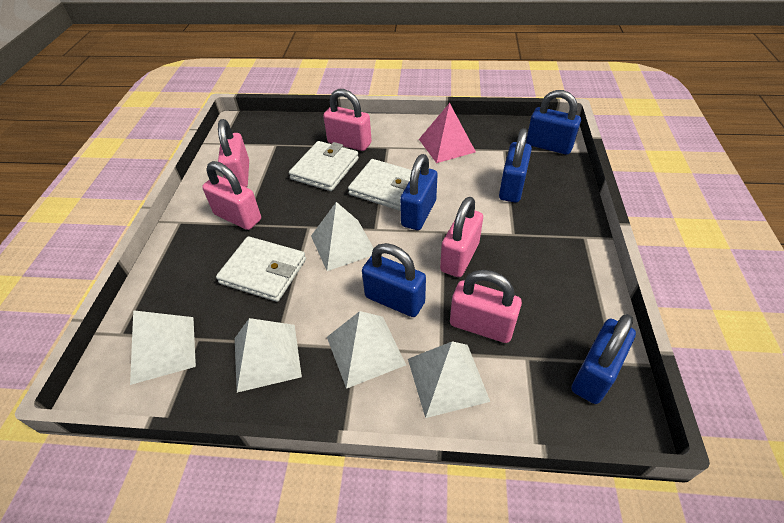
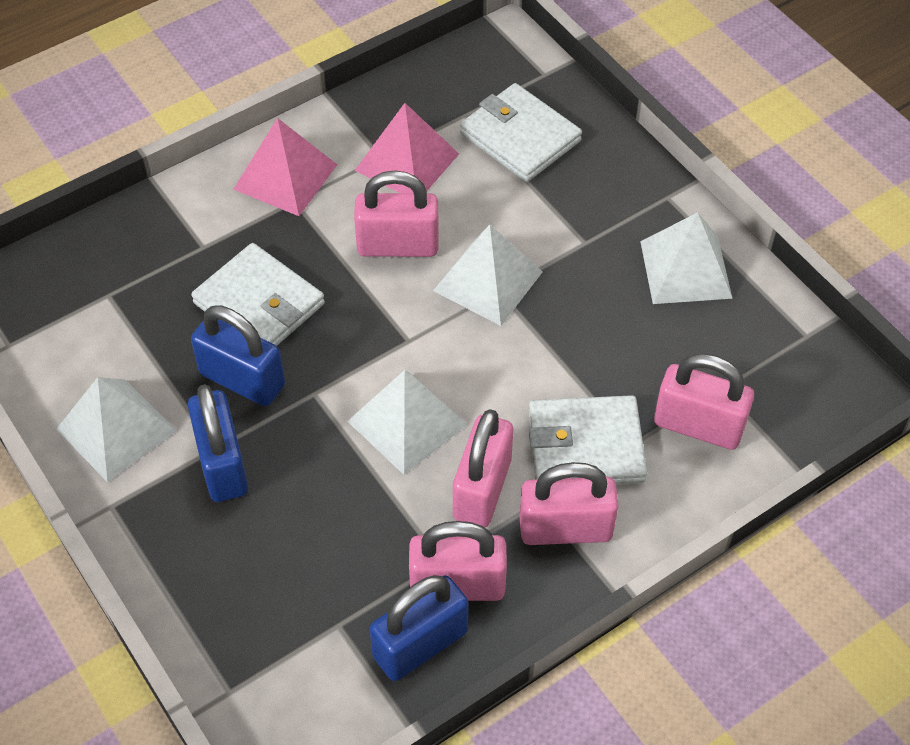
blue padlock: 5 -> 3
pink pyramid: 1 -> 2
white pyramid: 5 -> 4

